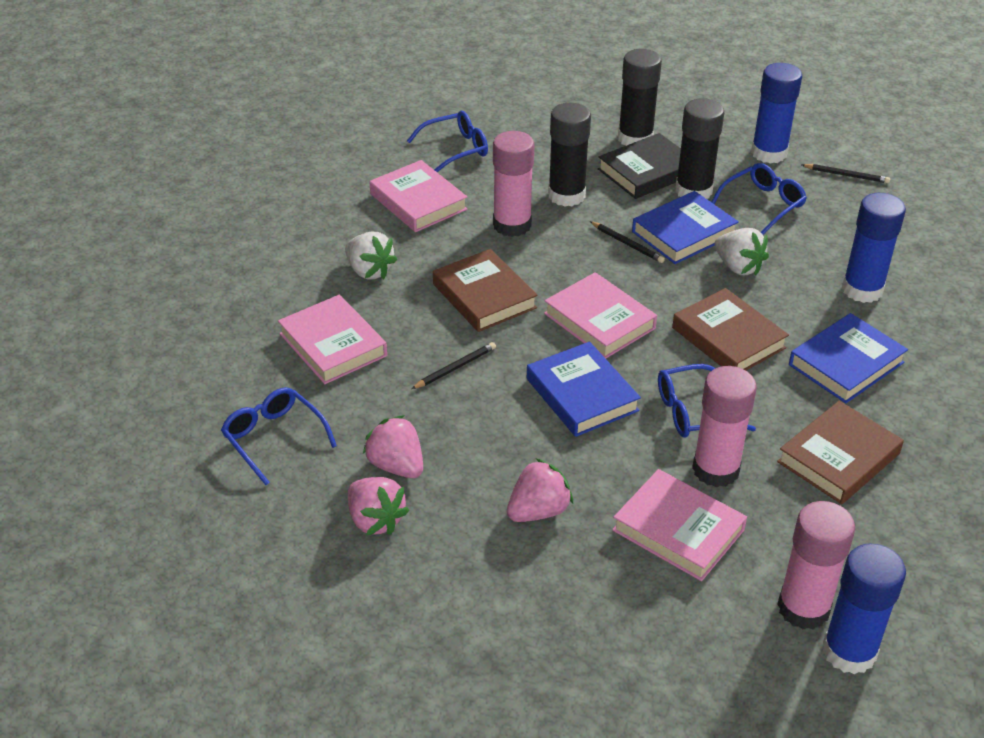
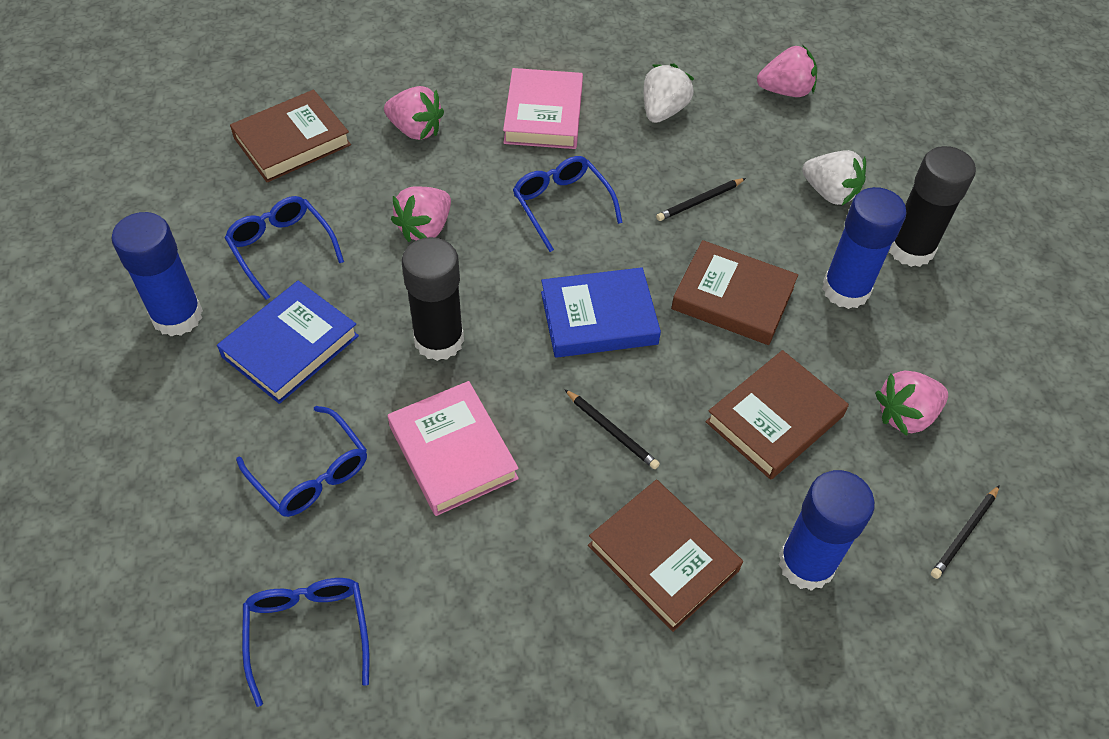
black book: 1 -> 0
black glue stick: 3 -> 2
blue book: 3 -> 2
brown book: 3 -> 4
pink book: 4 -> 2
pink glue stick: 3 -> 0
pink strawberry: 3 -> 4

